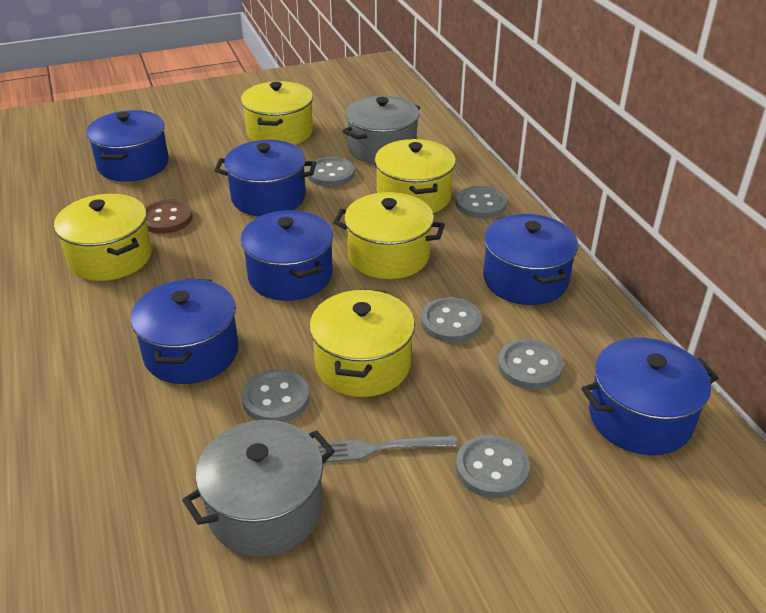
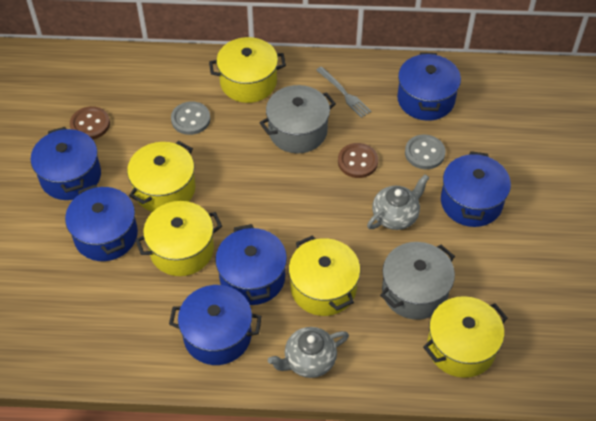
brown button: 1 -> 2
grey button: 6 -> 2
grey teapot: 0 -> 2

